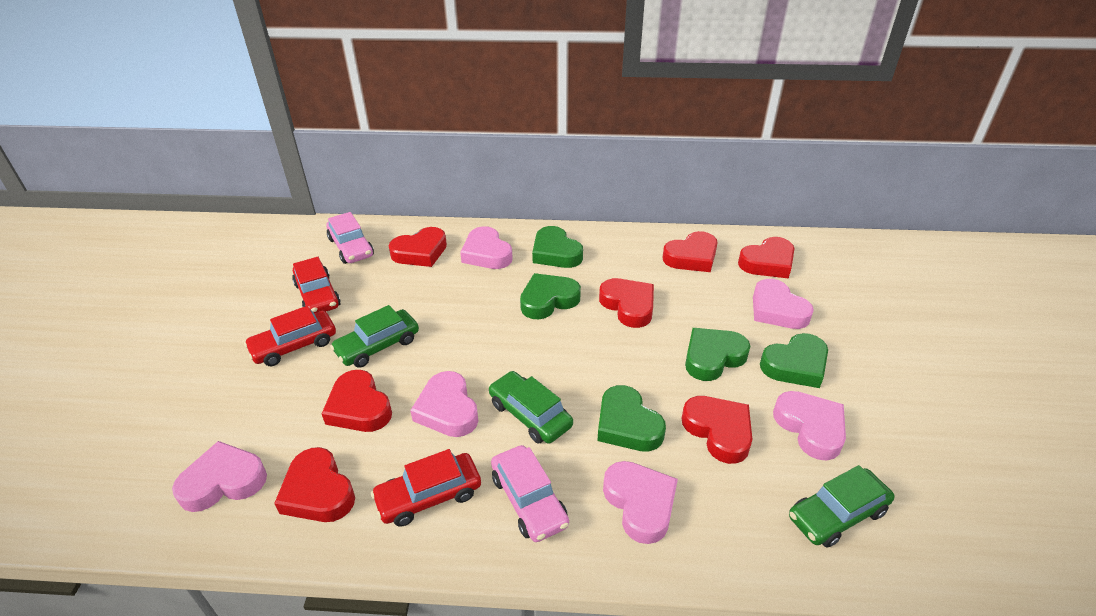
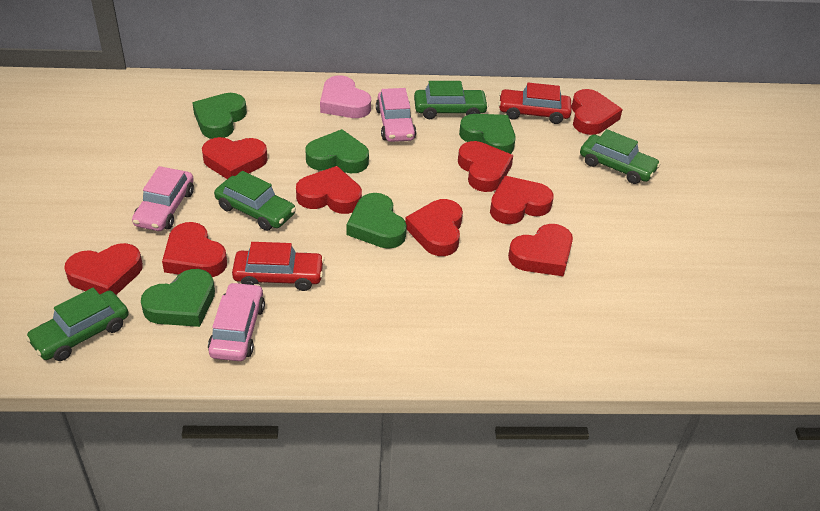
green car: 3 -> 4
pink car: 2 -> 3
pink heart: 6 -> 1
red car: 3 -> 2
red heart: 7 -> 9

